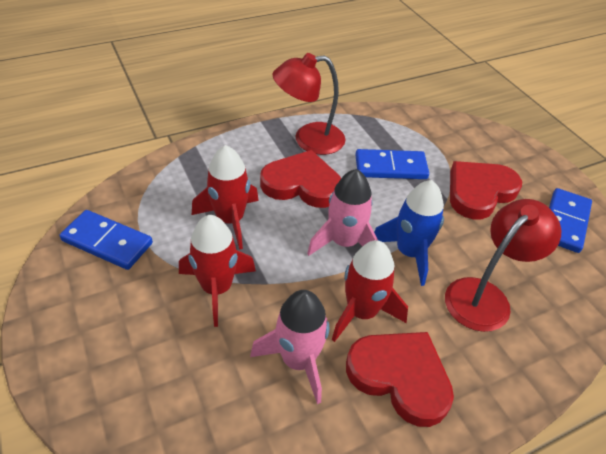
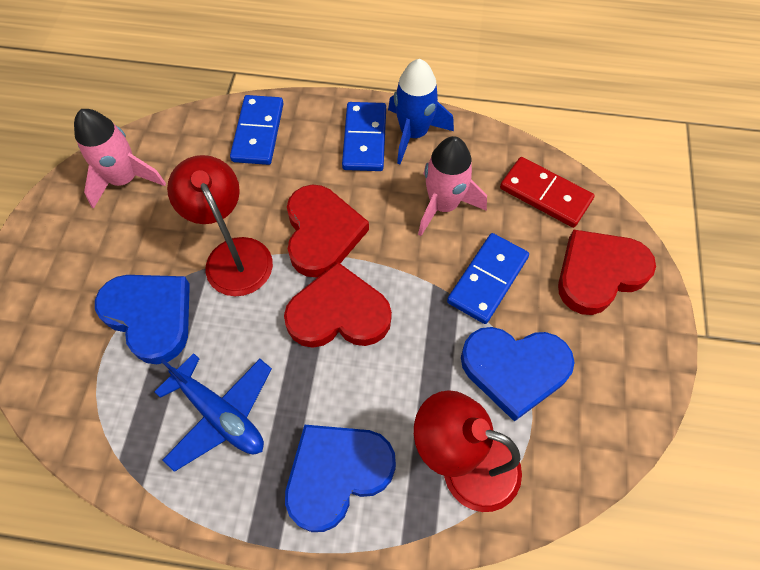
blue heart: 0 -> 3
blue plane: 0 -> 1
red domino: 0 -> 1
red rocket: 3 -> 0

